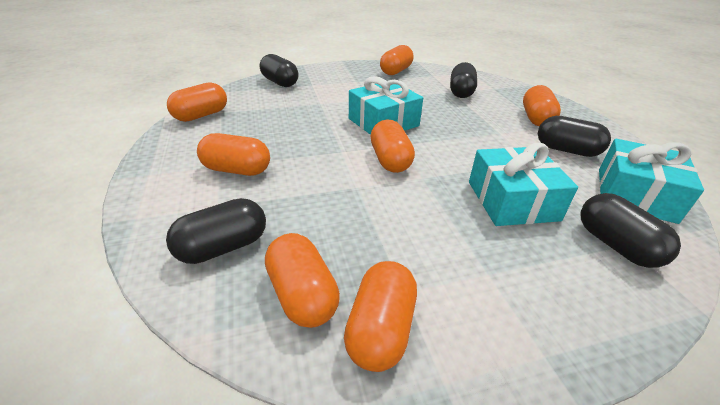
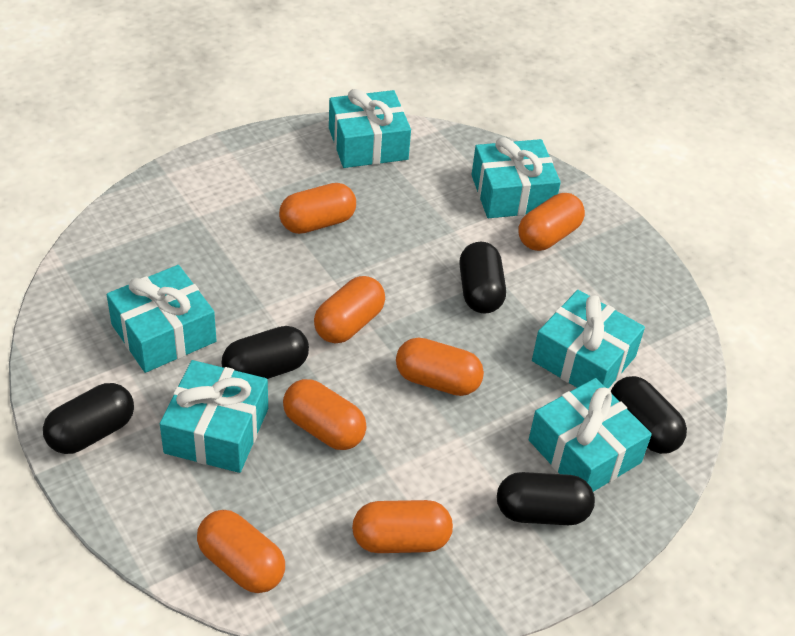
turquoise gift: 3 -> 6

